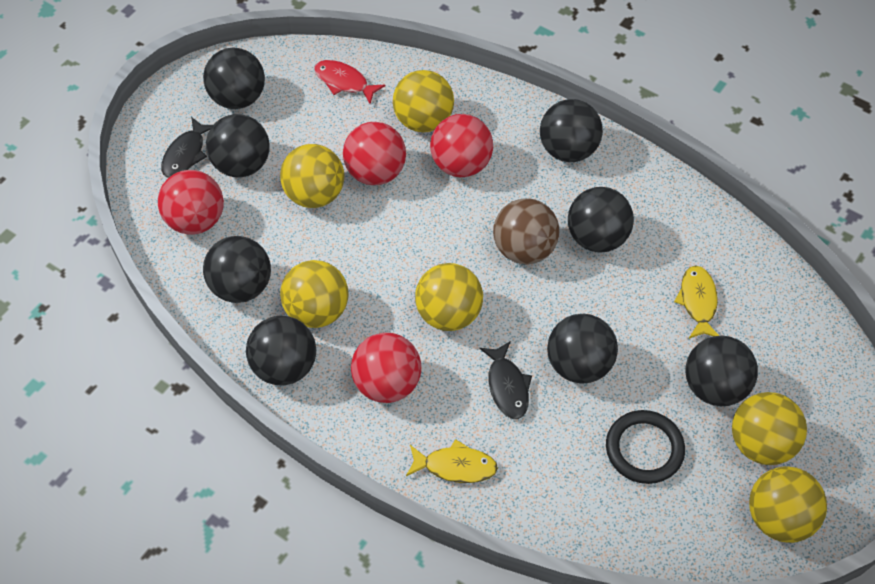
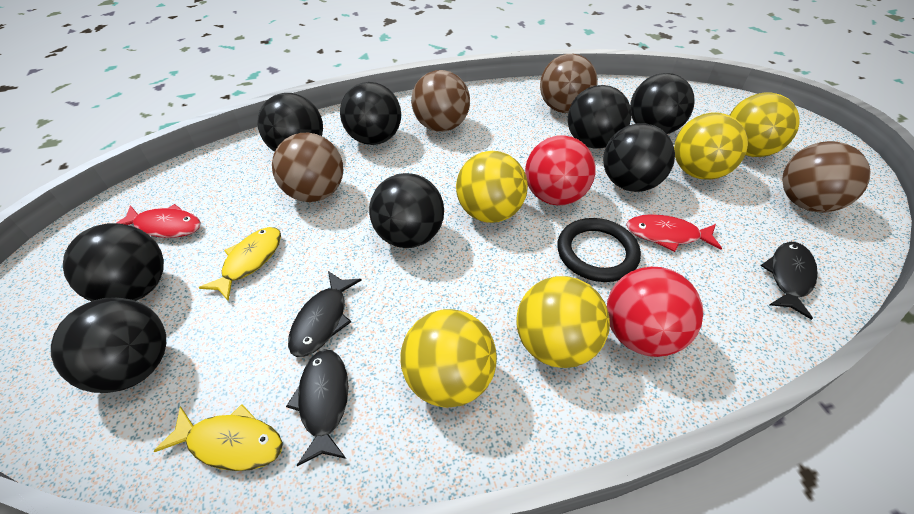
black fish: 2 -> 3
brown ball: 1 -> 4
red ball: 4 -> 2
red fish: 1 -> 2
yellow ball: 6 -> 5

